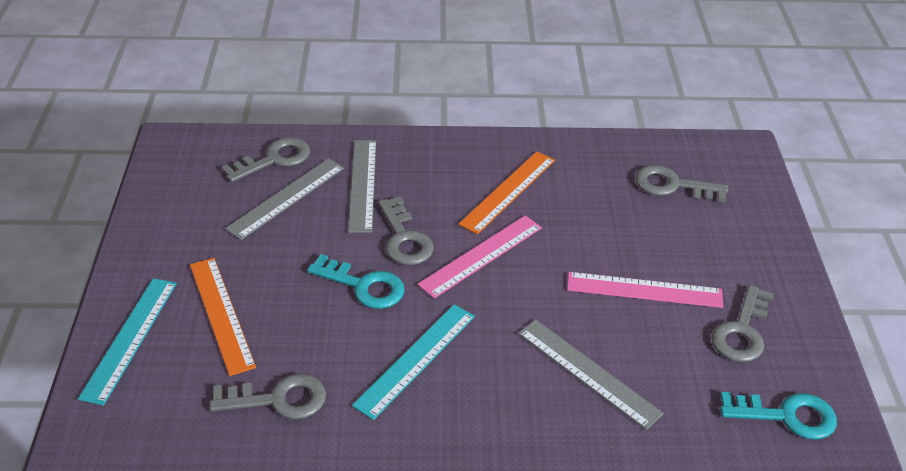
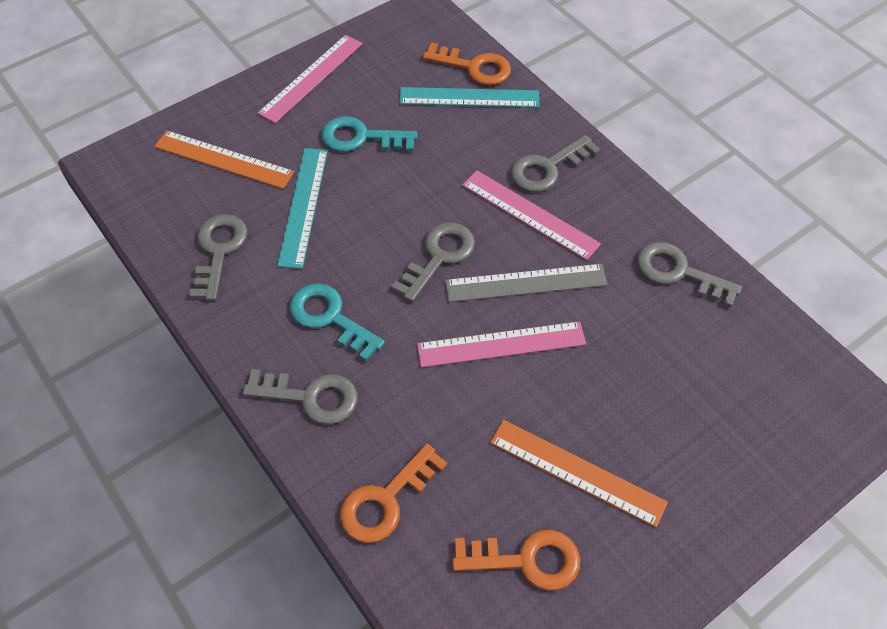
grey ruler: 3 -> 1
orange key: 0 -> 3
pink ruler: 2 -> 3

